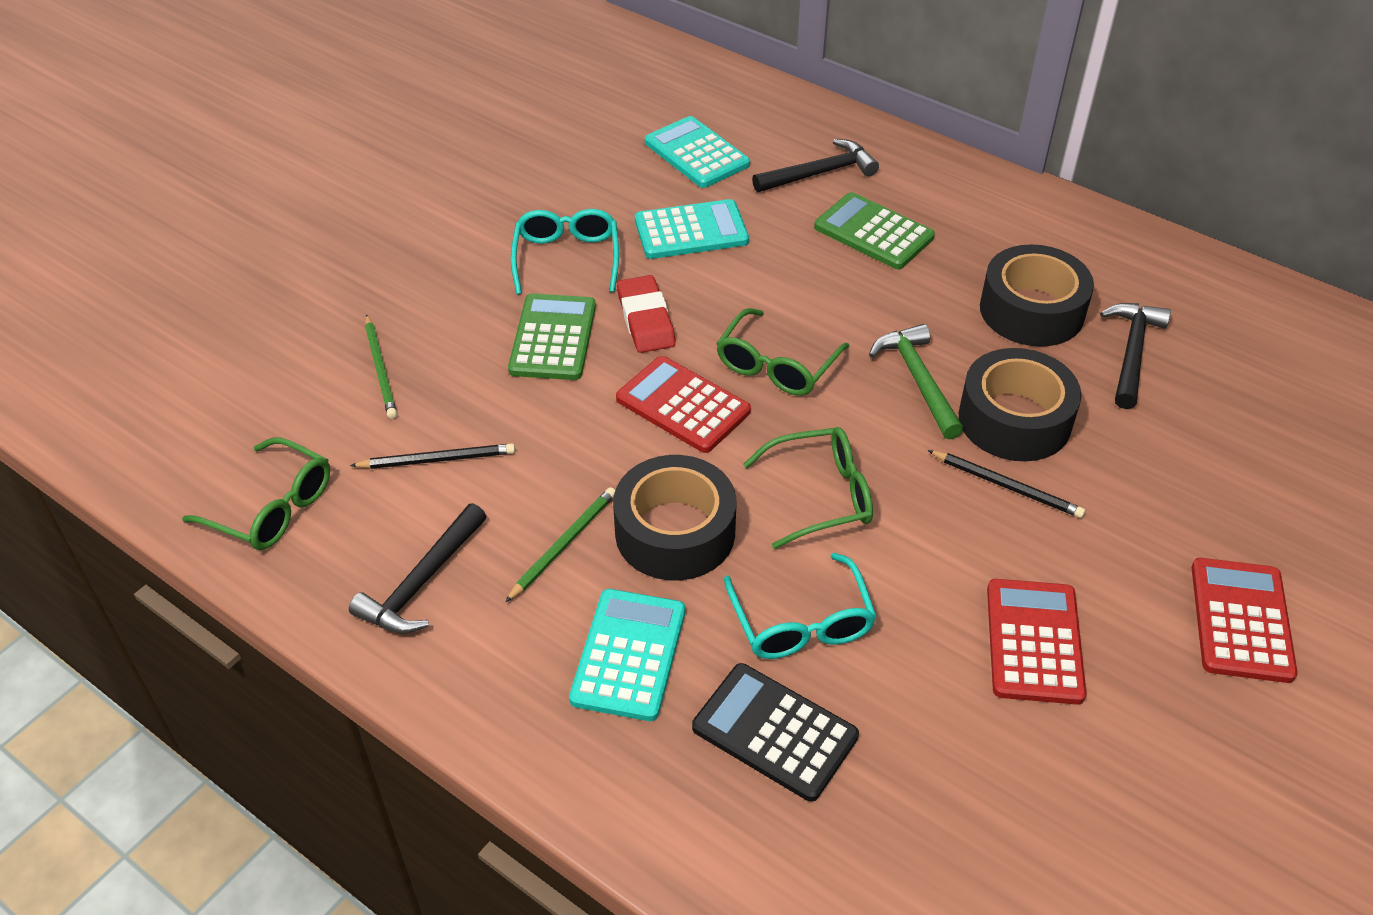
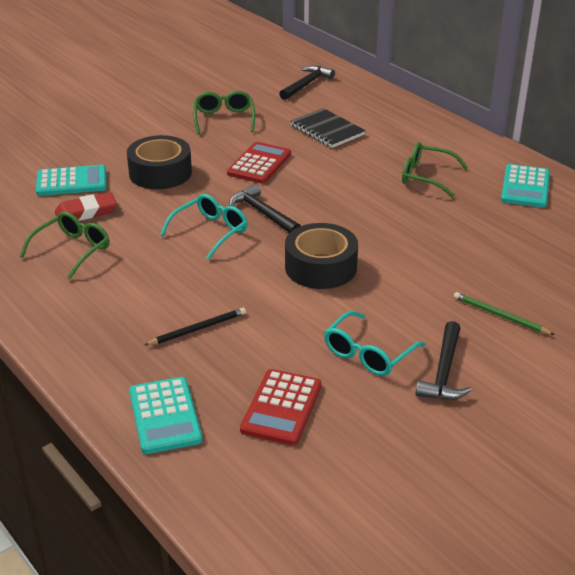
black calculator: 1 -> 0
black notebook: 0 -> 1
black pencil: 2 -> 1
black tape: 3 -> 2
green calculator: 2 -> 0
green hammer: 1 -> 0
green pencil: 2 -> 1
red calculator: 3 -> 2

